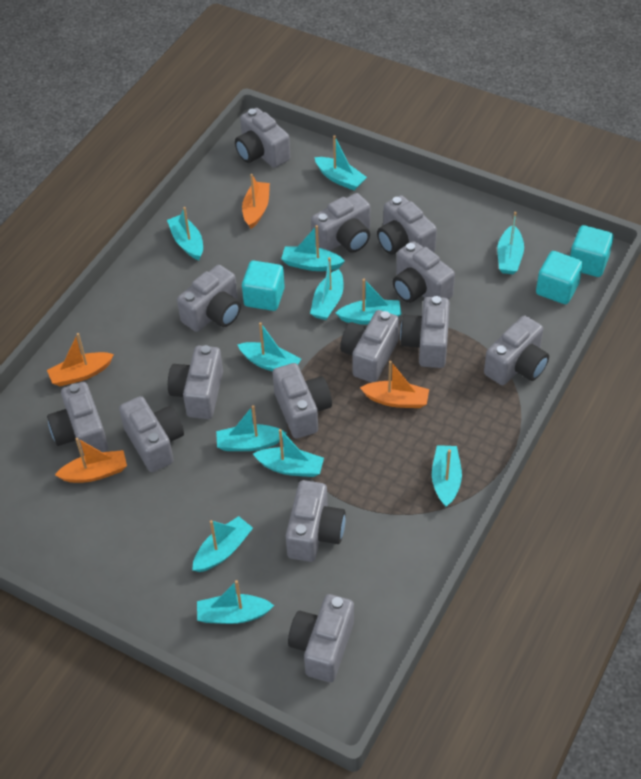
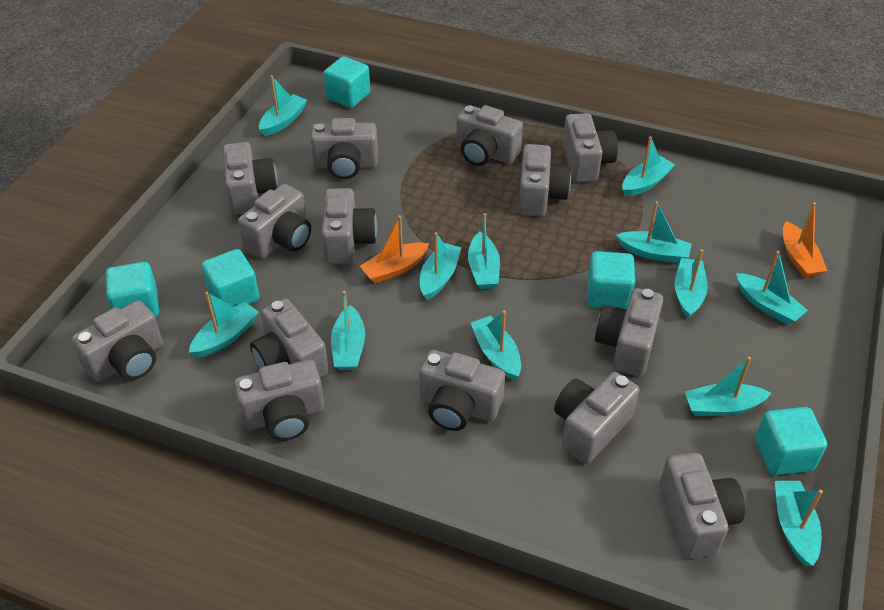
orange boat: 4 -> 2
turquoise cube: 3 -> 5

